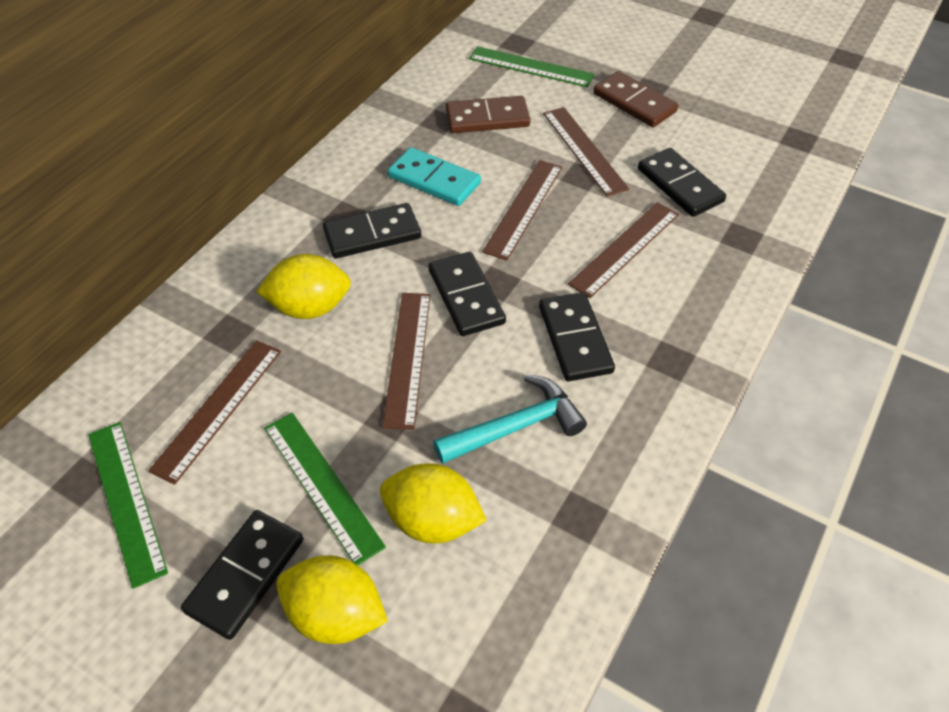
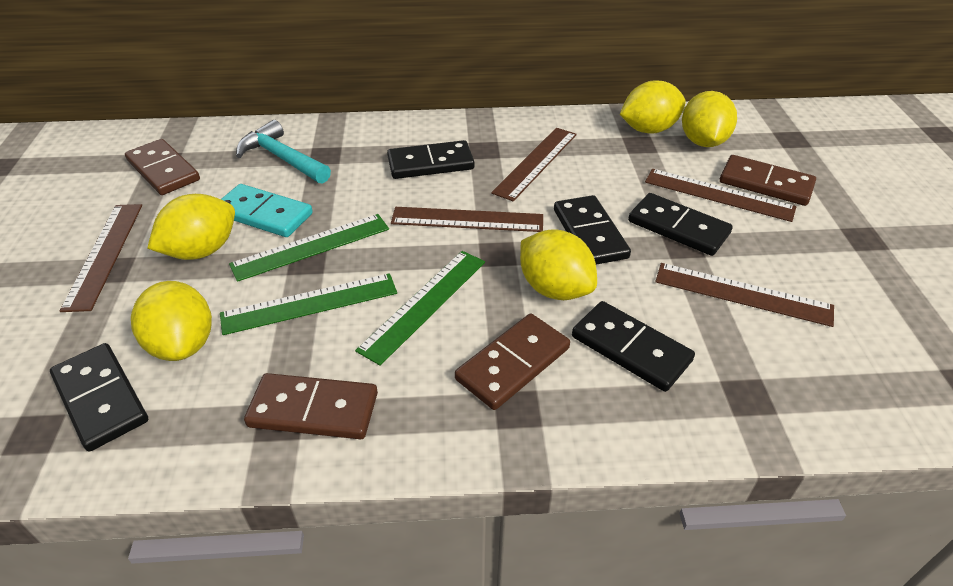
brown domino: 2 -> 4
yellow lemon: 3 -> 5

